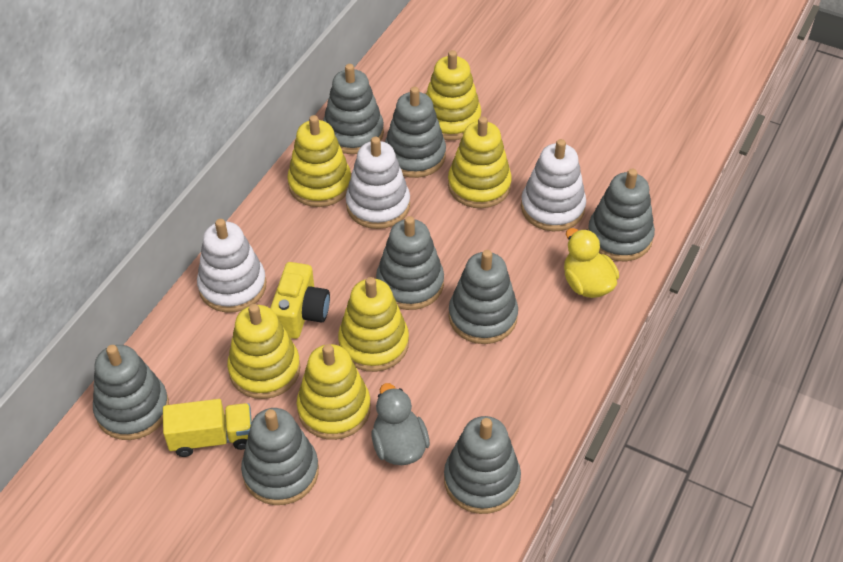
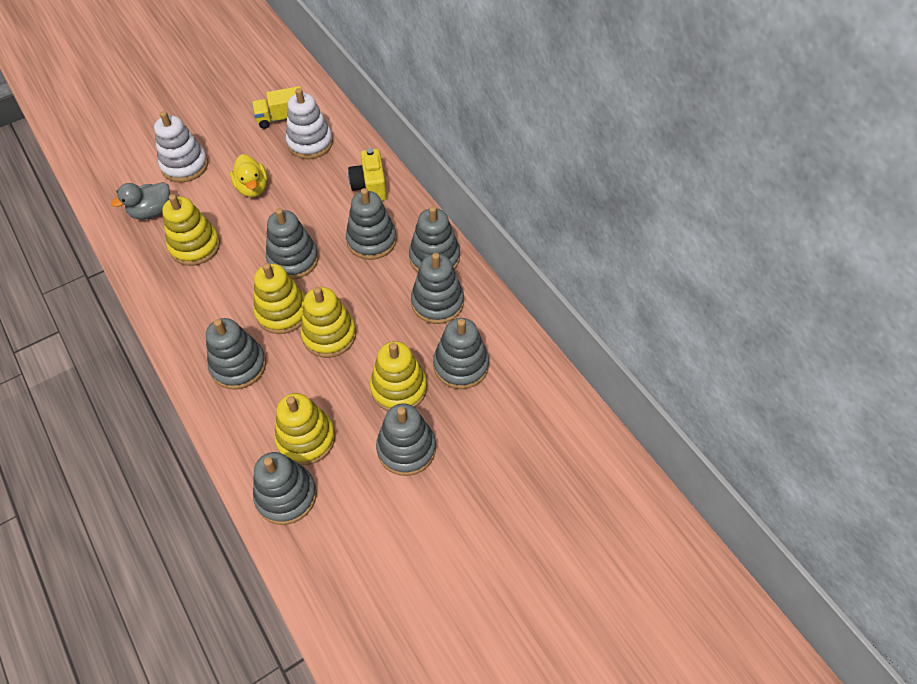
white stacking toy: 3 -> 2
yellow stacking toy: 6 -> 5

